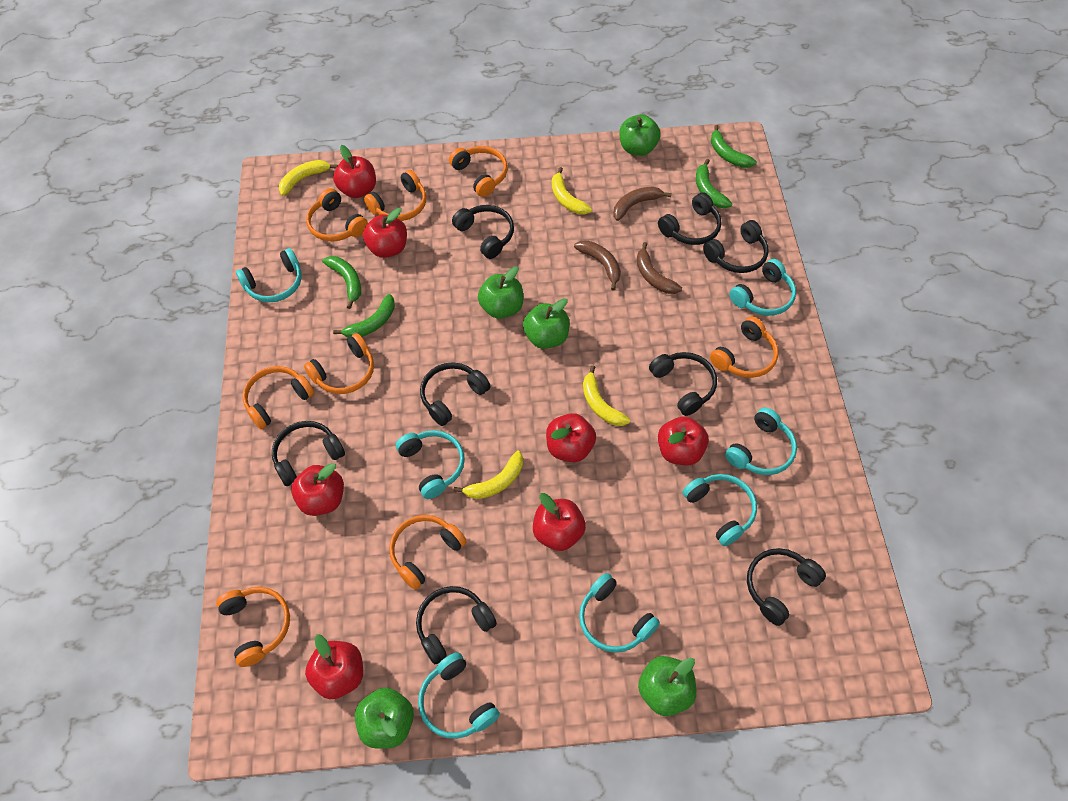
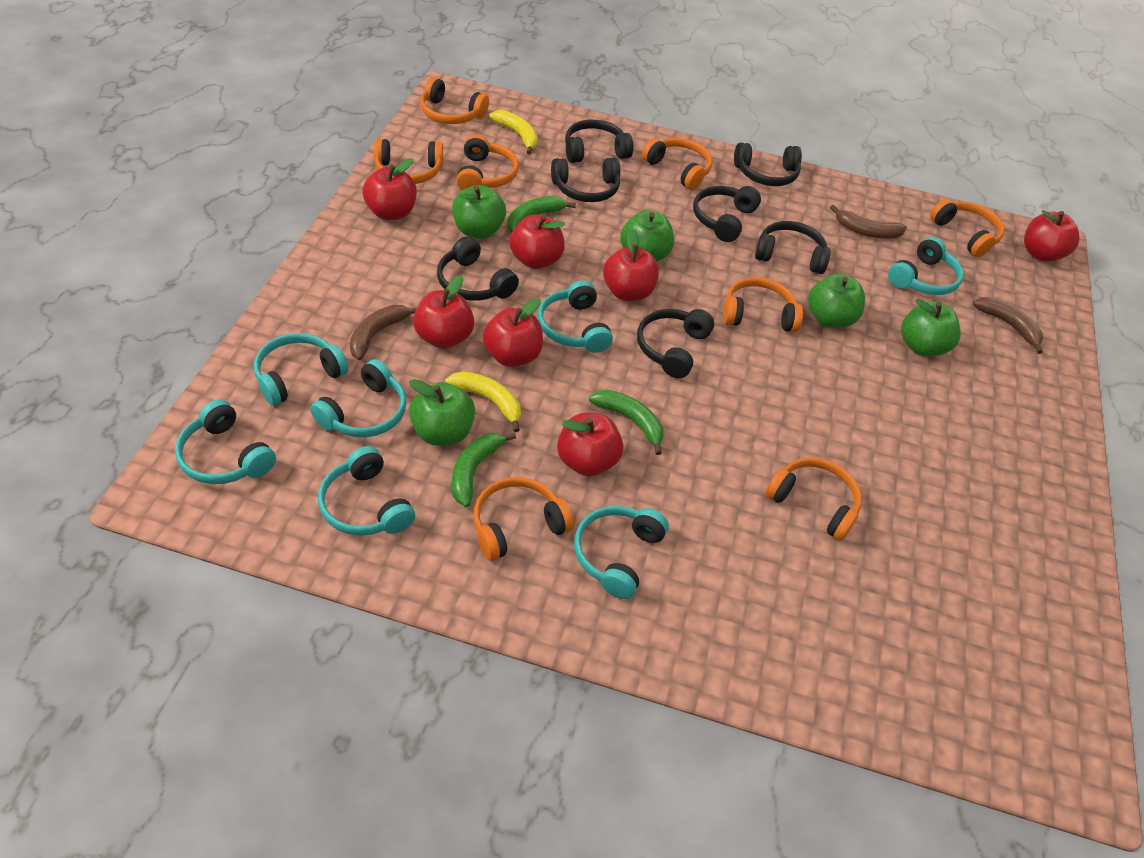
black headphones: 8 -> 7
green banana: 4 -> 3
yellow banana: 4 -> 2

